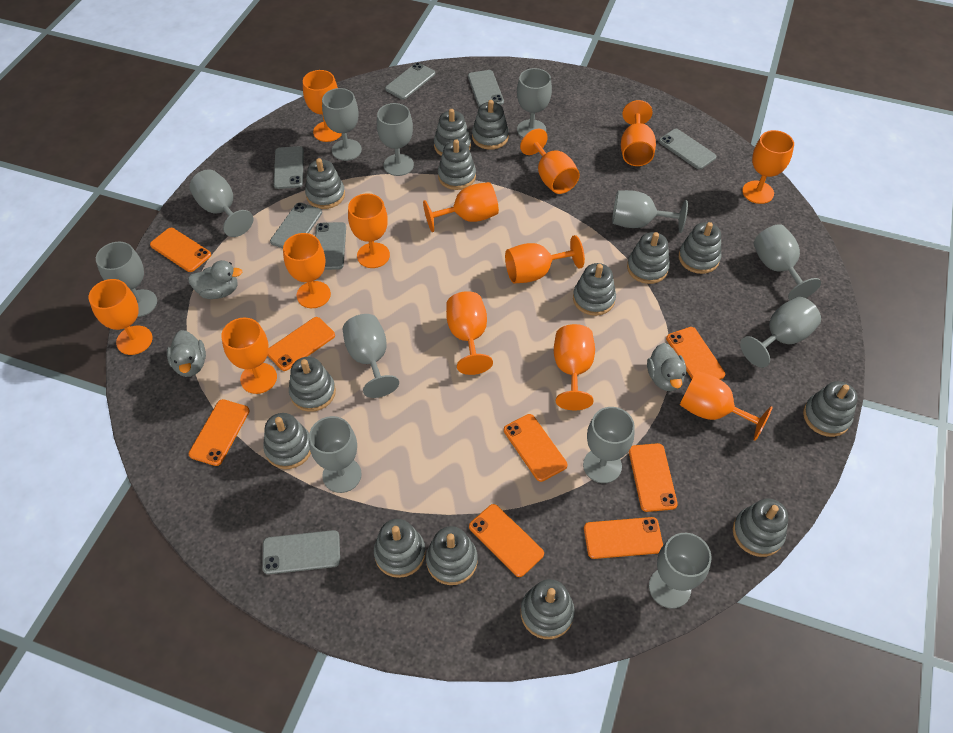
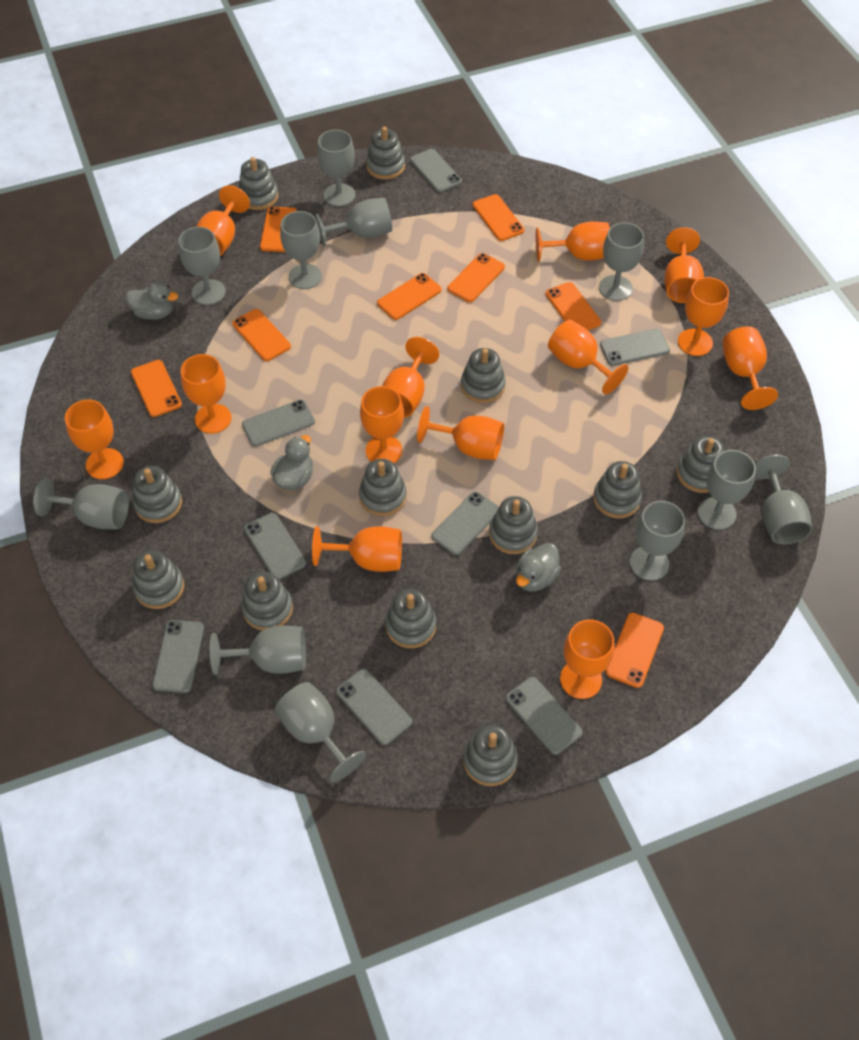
grey goblet: 12 -> 11
grey phone: 7 -> 8
grey stacking toy: 14 -> 12

